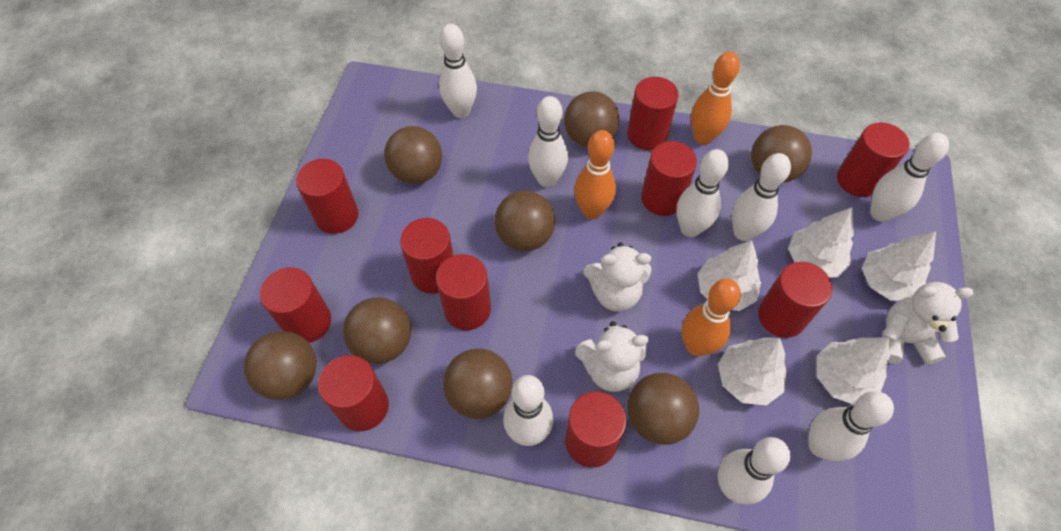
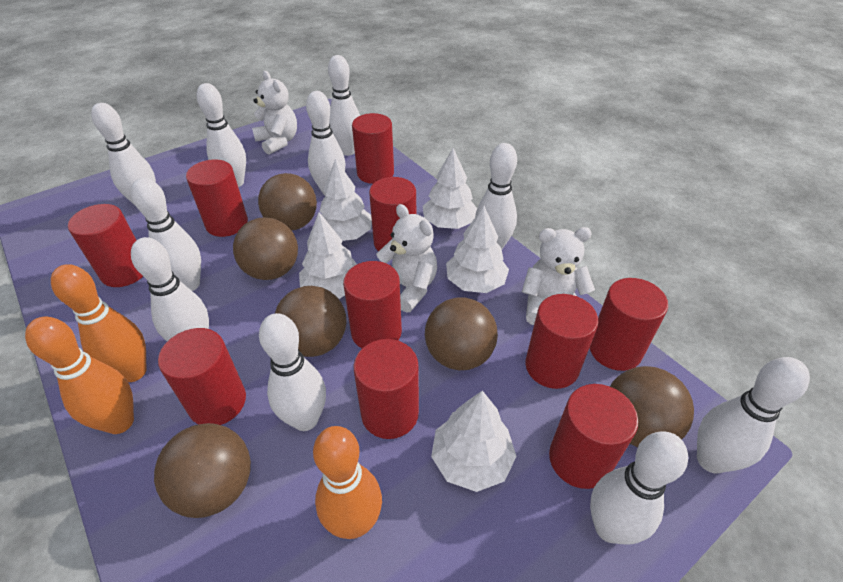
brown ball: 8 -> 6
white bowling pin: 8 -> 10

